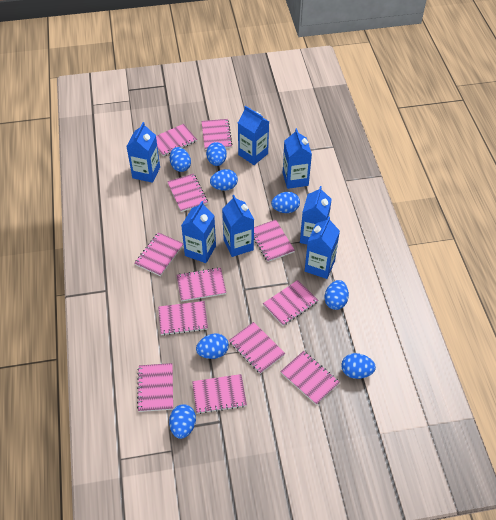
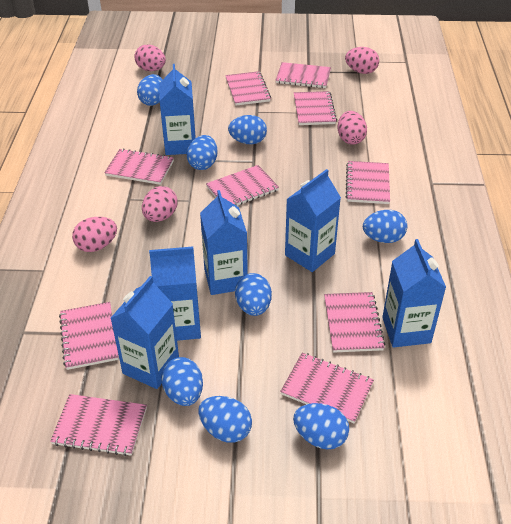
blue carton: 7 -> 6
pink egg: 0 -> 5
pink notebook: 12 -> 10

